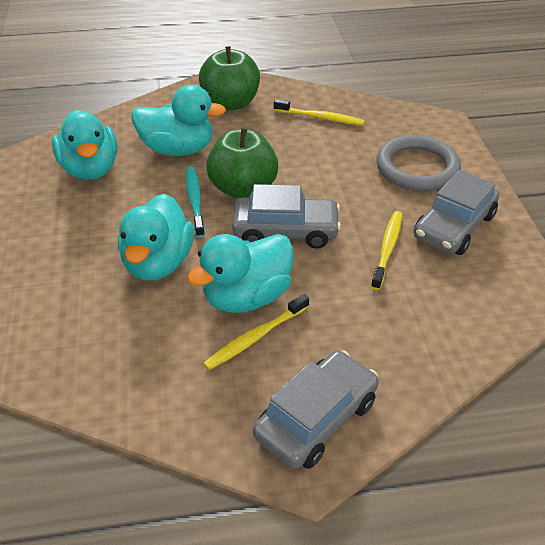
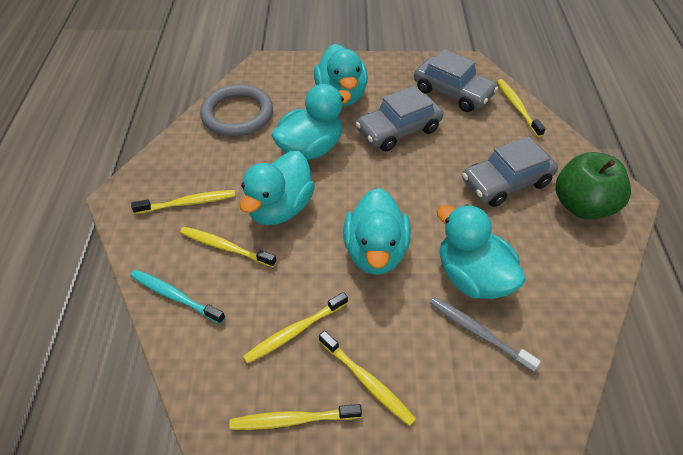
green apple: 2 -> 1
grey toothbrush: 0 -> 1
turquoise duck: 4 -> 5
yellow toothbrush: 3 -> 6

